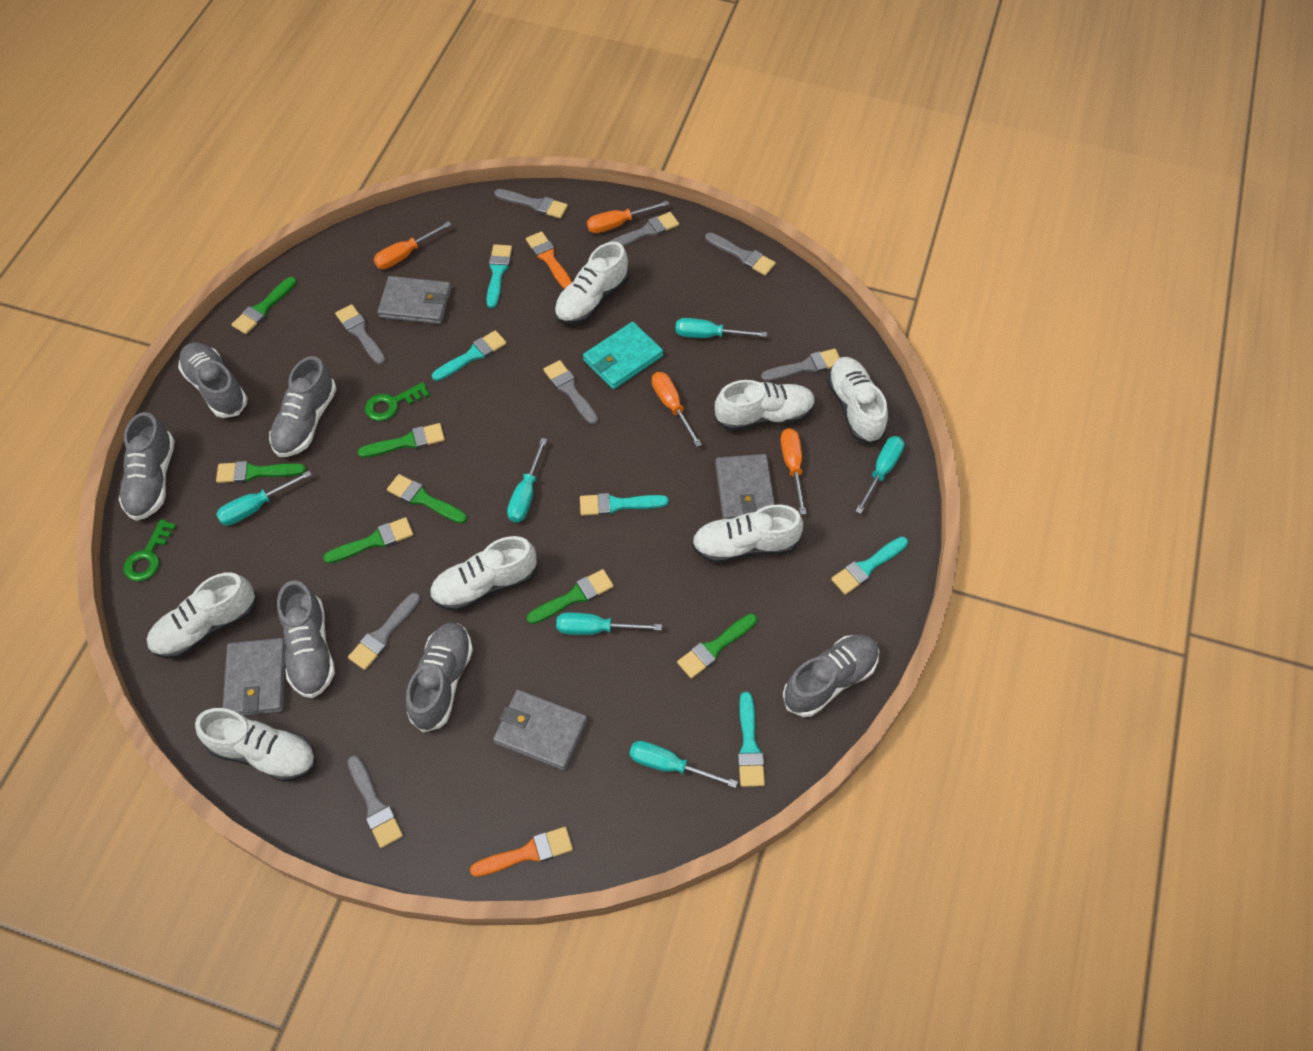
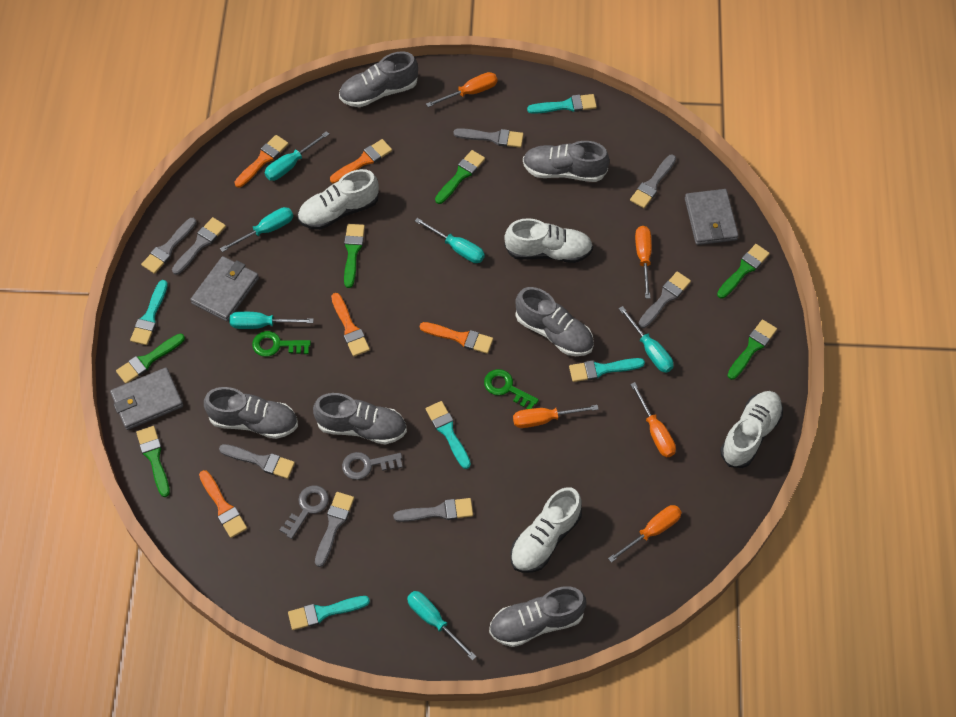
green brush: 7 -> 6
grey key: 0 -> 2
grey wallet: 4 -> 3
orange brush: 2 -> 5
orange screwdriver: 4 -> 5
turquoise wallet: 1 -> 0
white shoe: 7 -> 4

